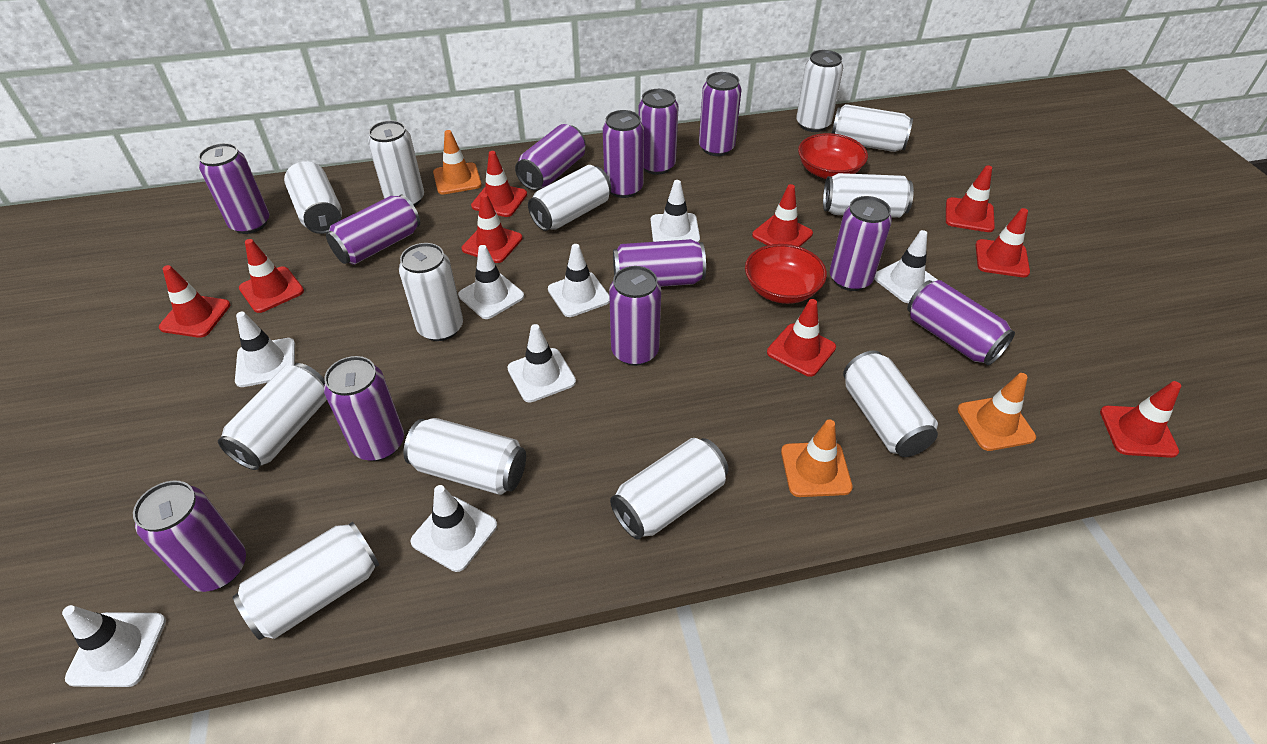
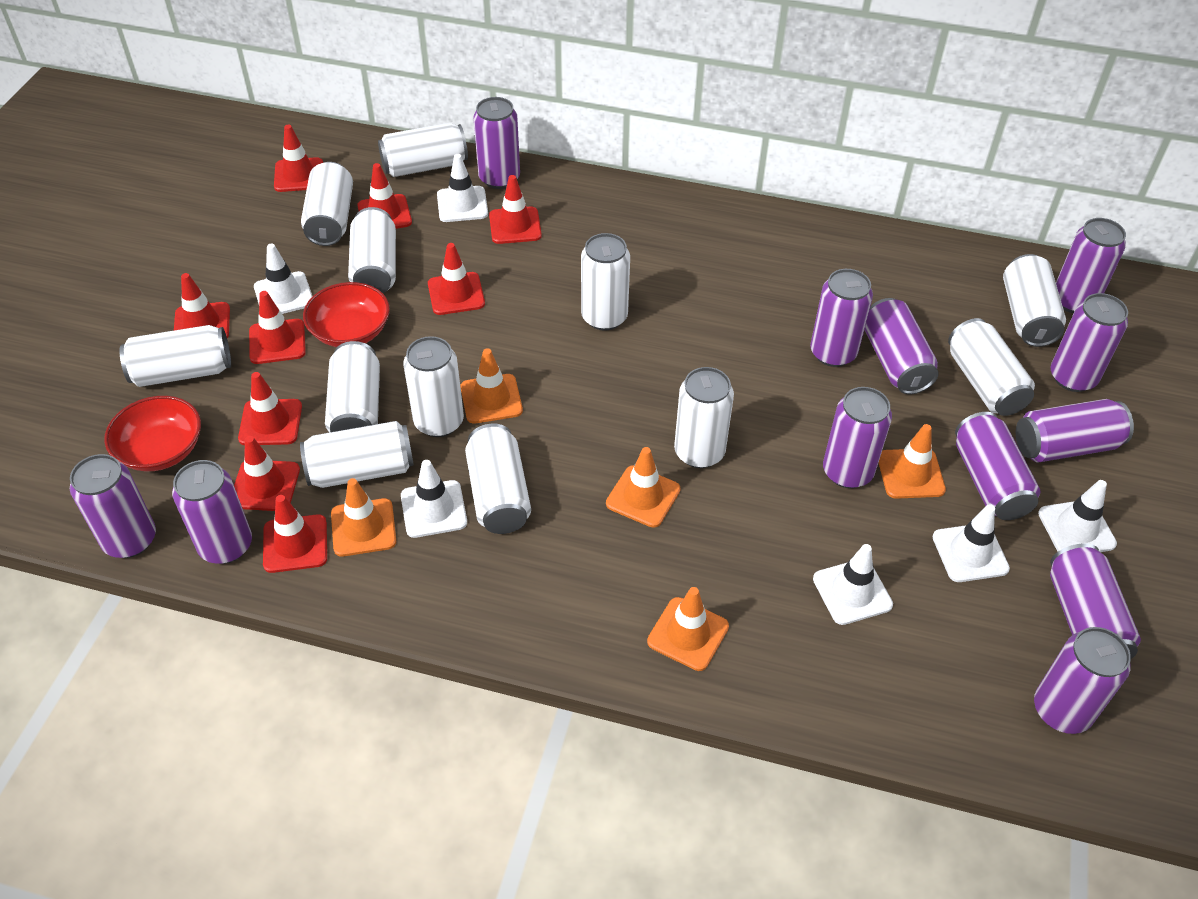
orange traffic cone: 3 -> 5
white traffic cone: 8 -> 6

